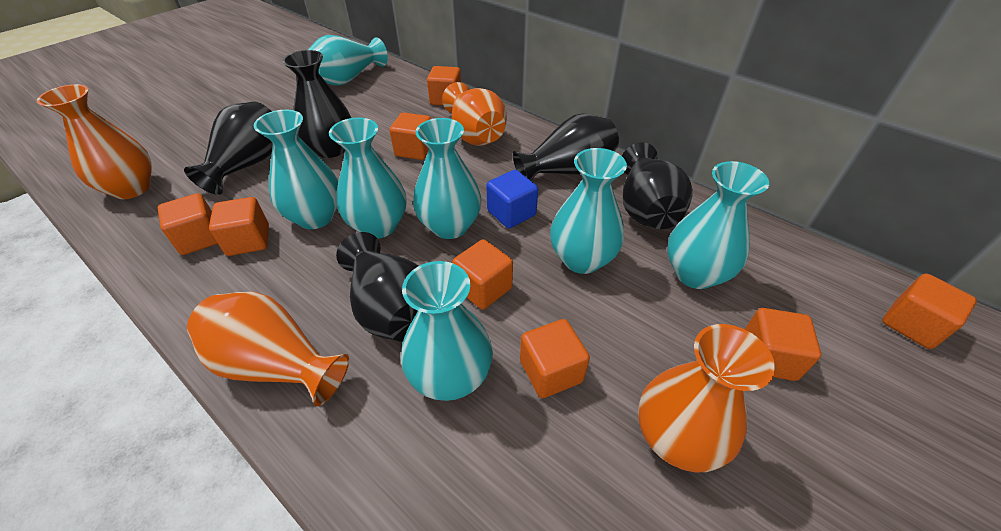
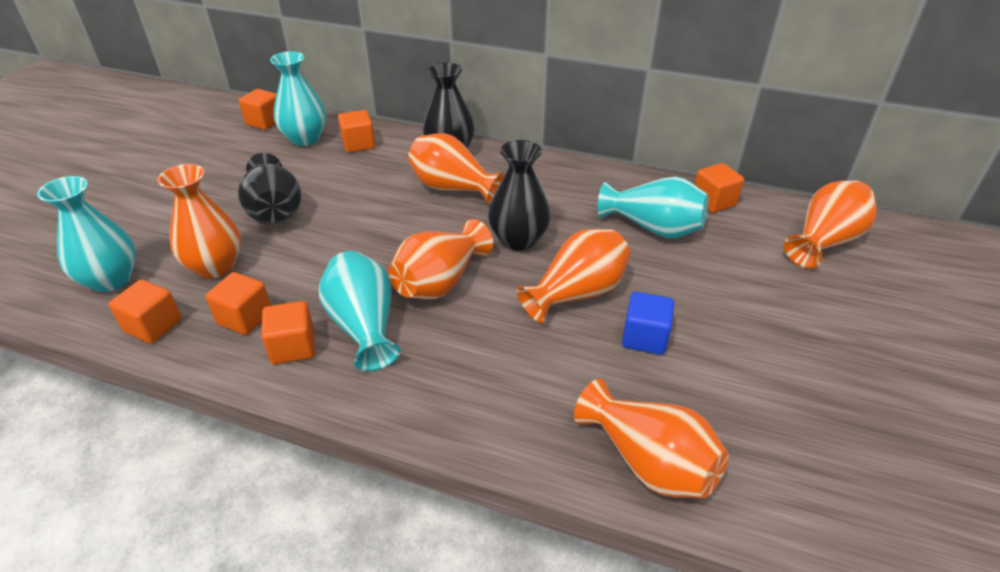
black vase: 5 -> 3
orange cube: 8 -> 6
orange vase: 4 -> 6
turquoise vase: 7 -> 4

